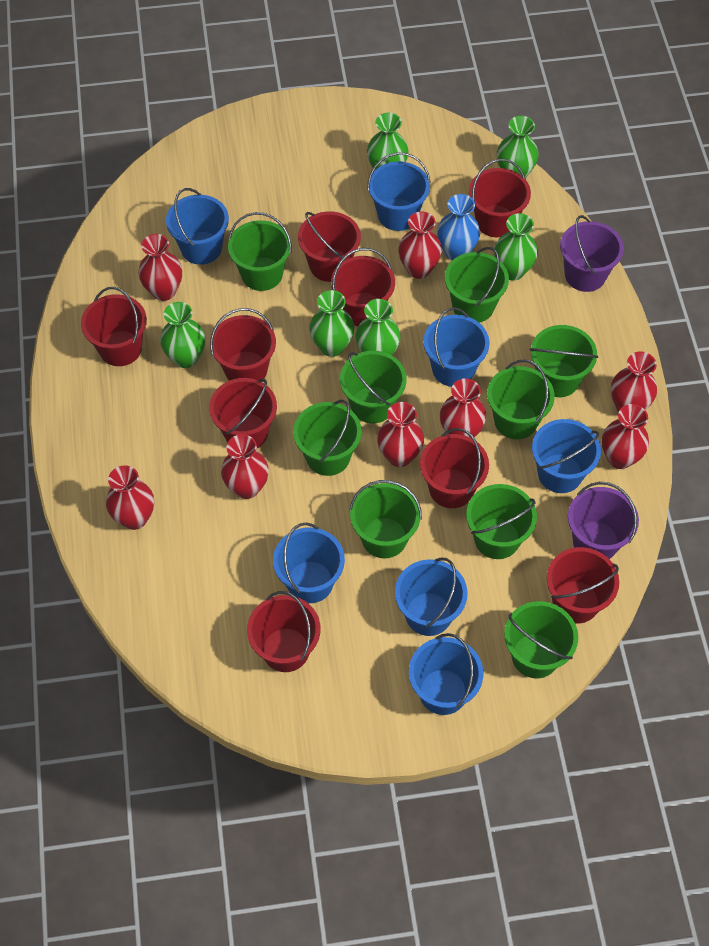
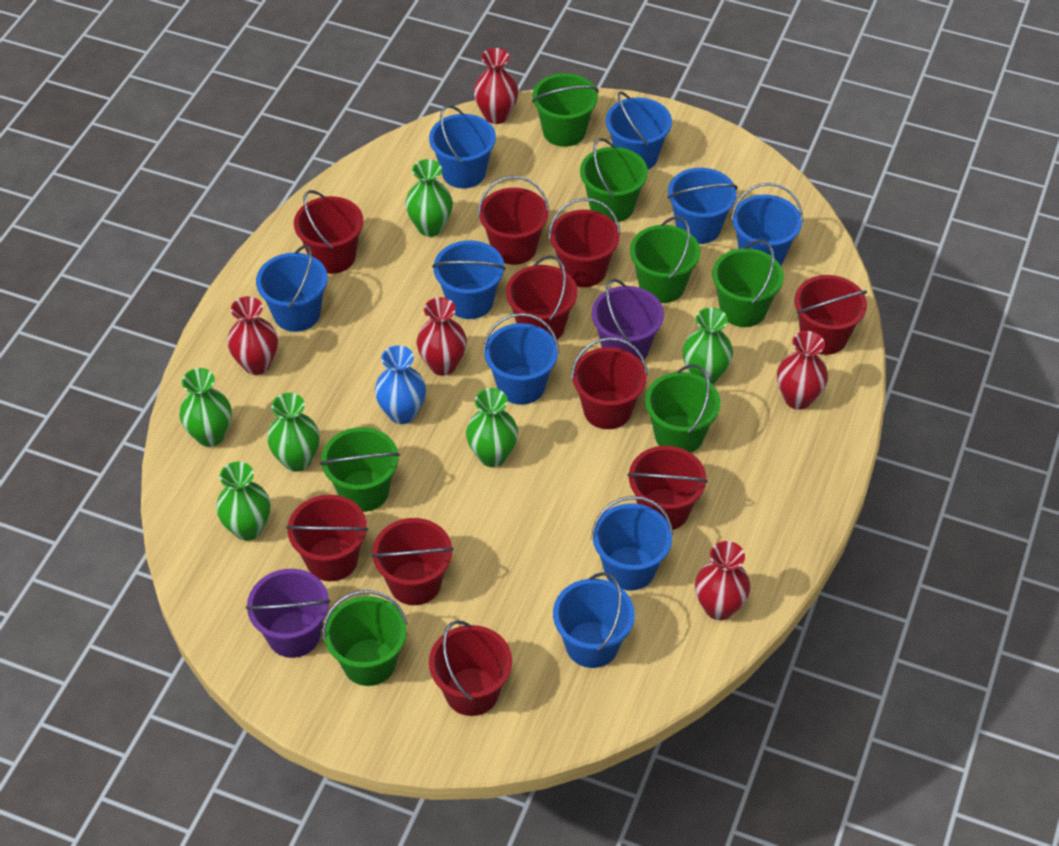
blue bucket: 7 -> 9
green bucket: 9 -> 7
red bucket: 9 -> 10
red vase: 8 -> 5

